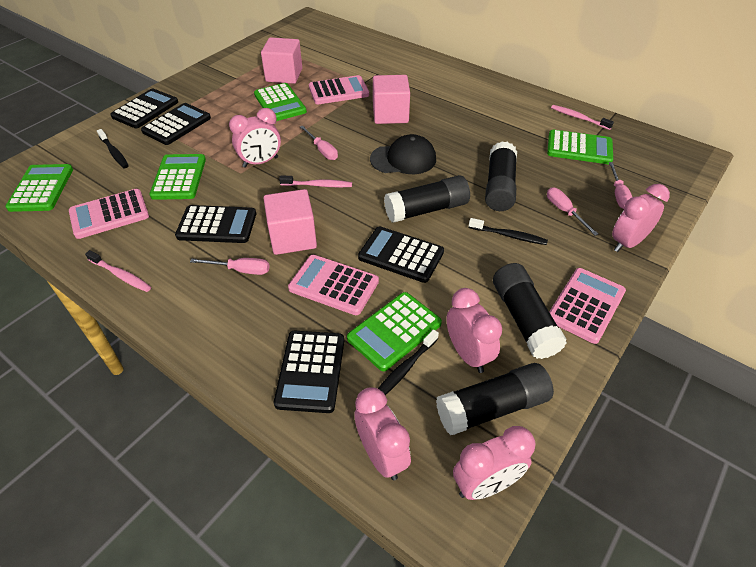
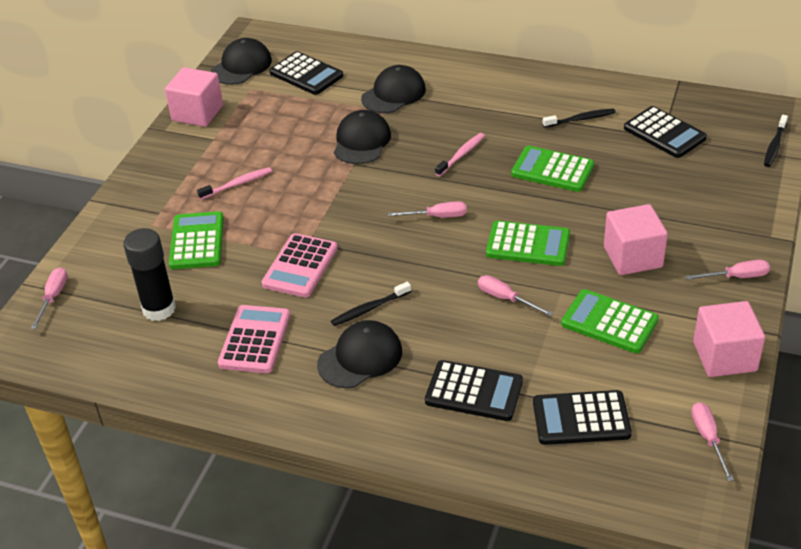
black calculator: 5 -> 4
black cap: 1 -> 4
black glue stick: 4 -> 1
green calculator: 5 -> 4
pink calculator: 4 -> 2
pink clock: 5 -> 0
pink screwdriver: 4 -> 5
pink toothbrush: 3 -> 2

